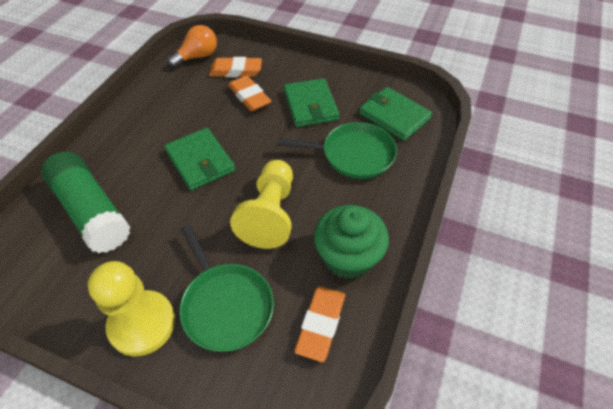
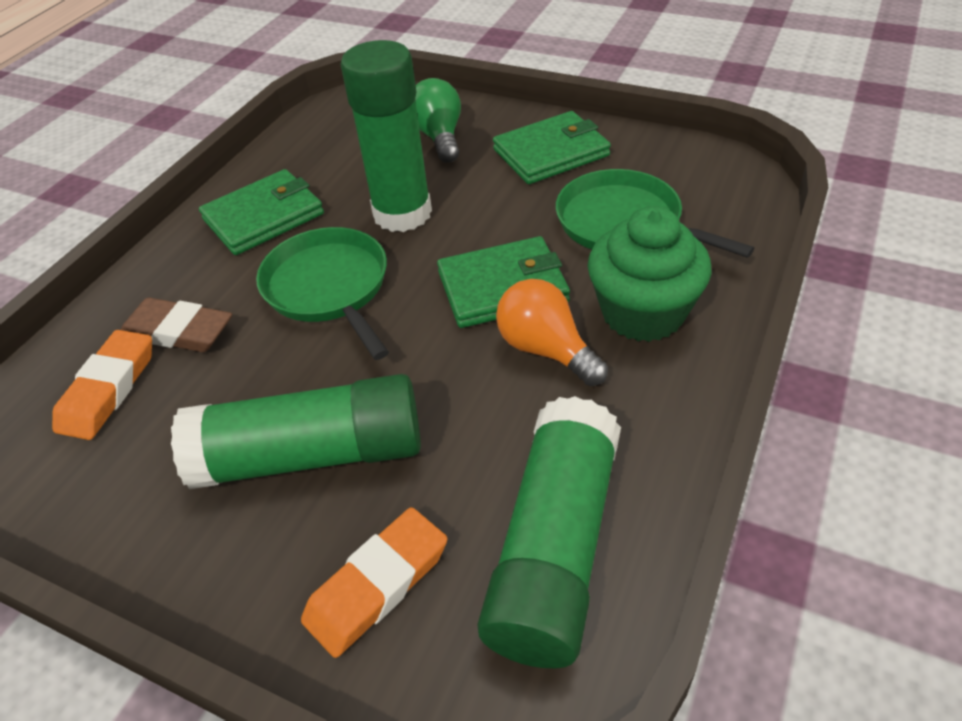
brown eraser: 0 -> 1
green glue stick: 1 -> 3
green light bulb: 0 -> 1
orange eraser: 3 -> 2
yellow pawn: 2 -> 0

